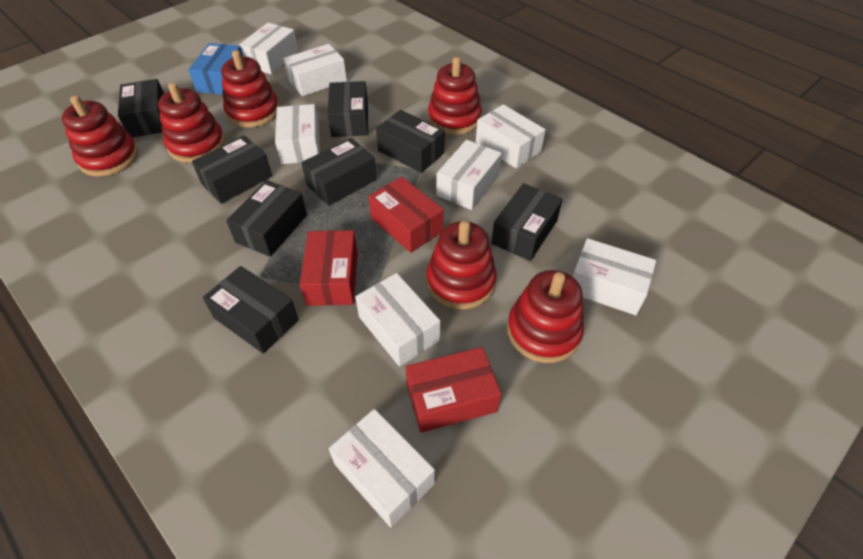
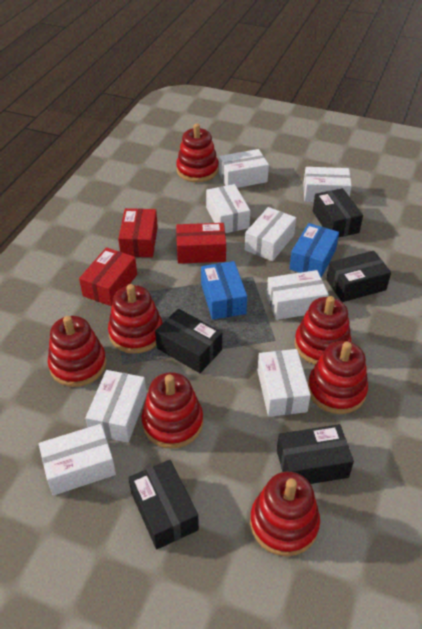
black box: 8 -> 5
blue box: 1 -> 2
red stacking toy: 6 -> 7

